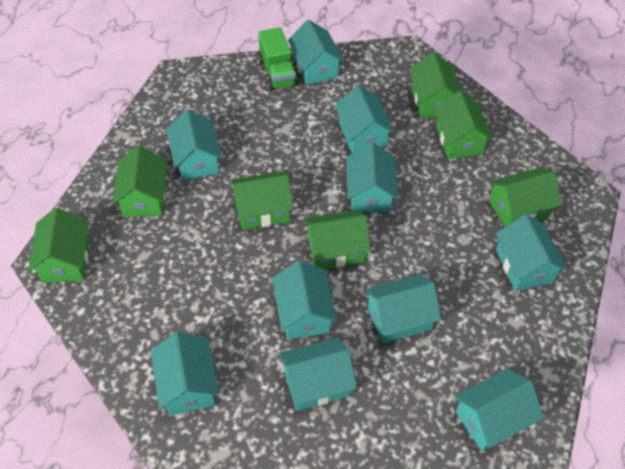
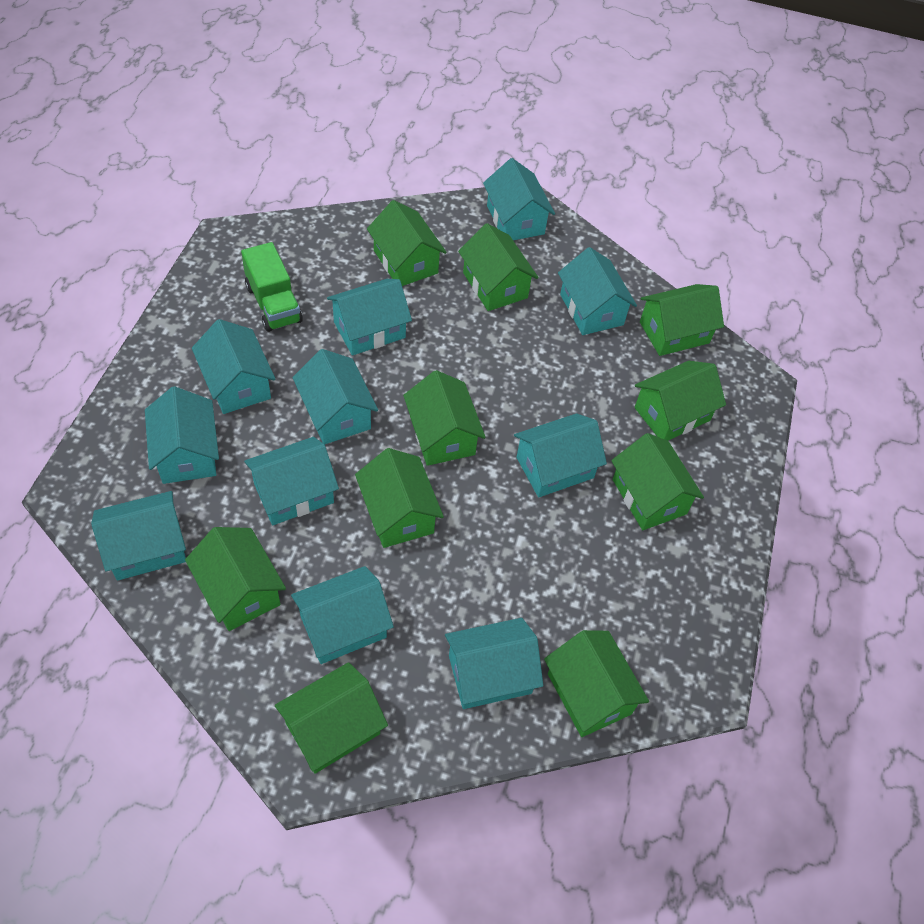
green house: 7 -> 10
turquoise house: 10 -> 11

